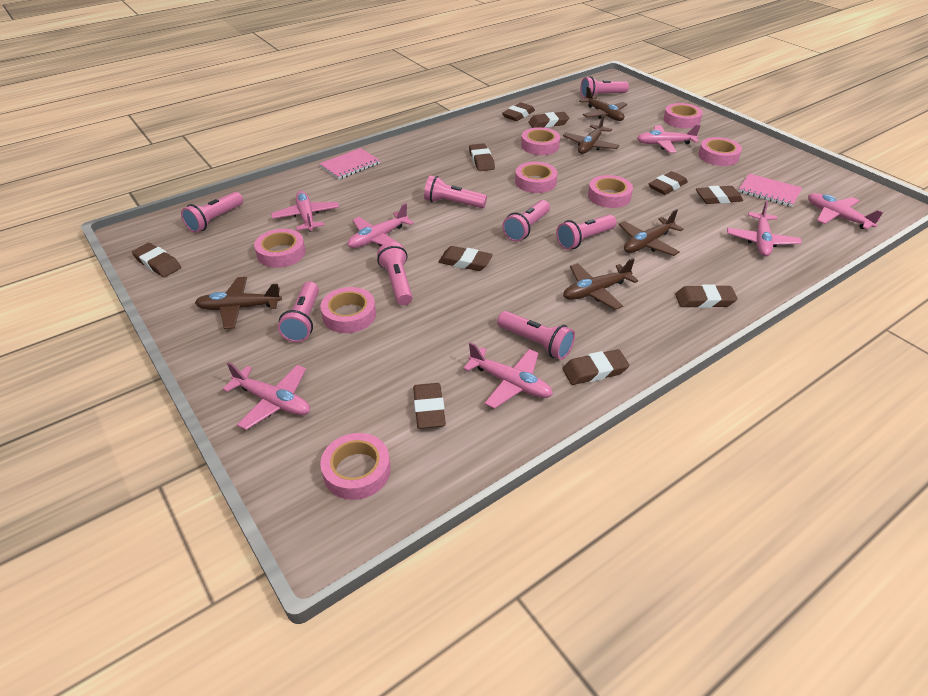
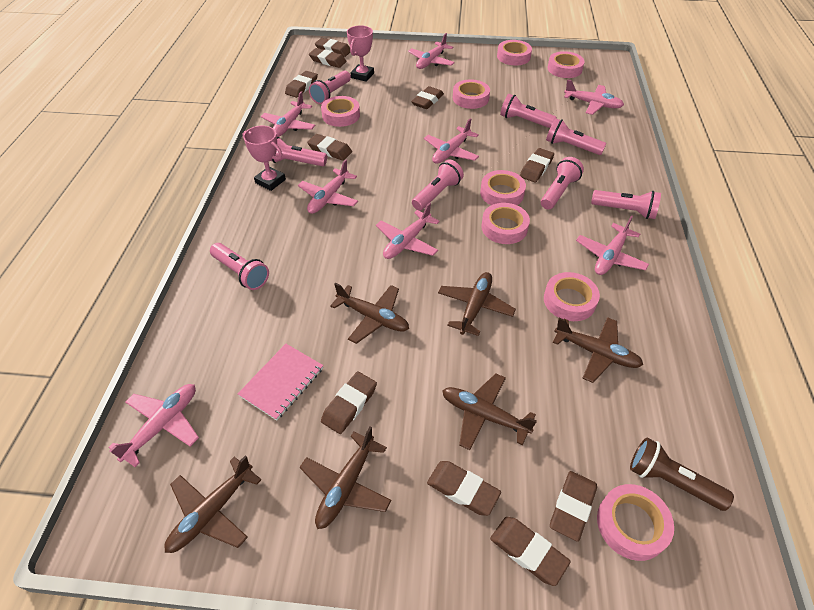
brown flashlight: 0 -> 1
brown plane: 5 -> 6
pink notebook: 2 -> 1
pink plane: 7 -> 8
pink trophy: 0 -> 2

